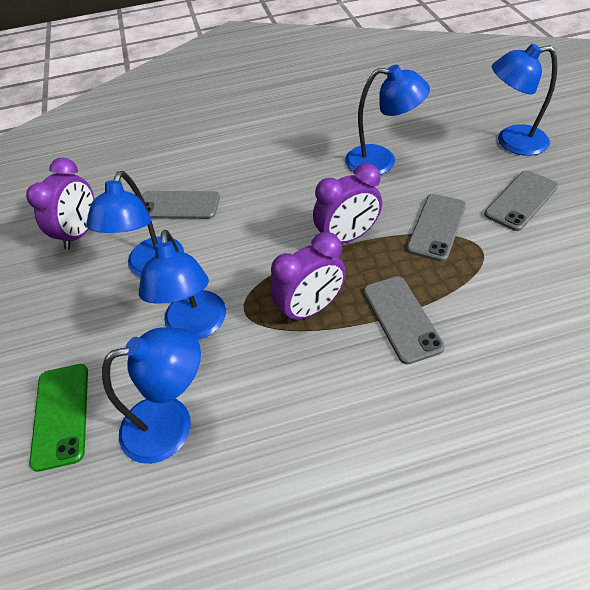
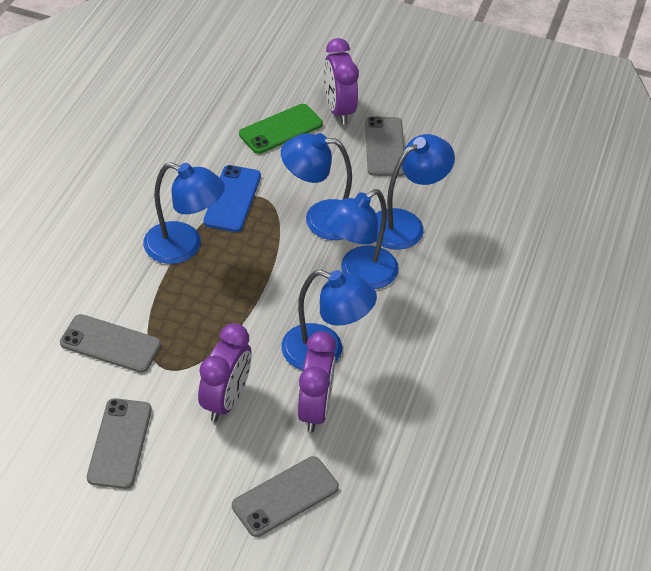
blue phone: 0 -> 1

